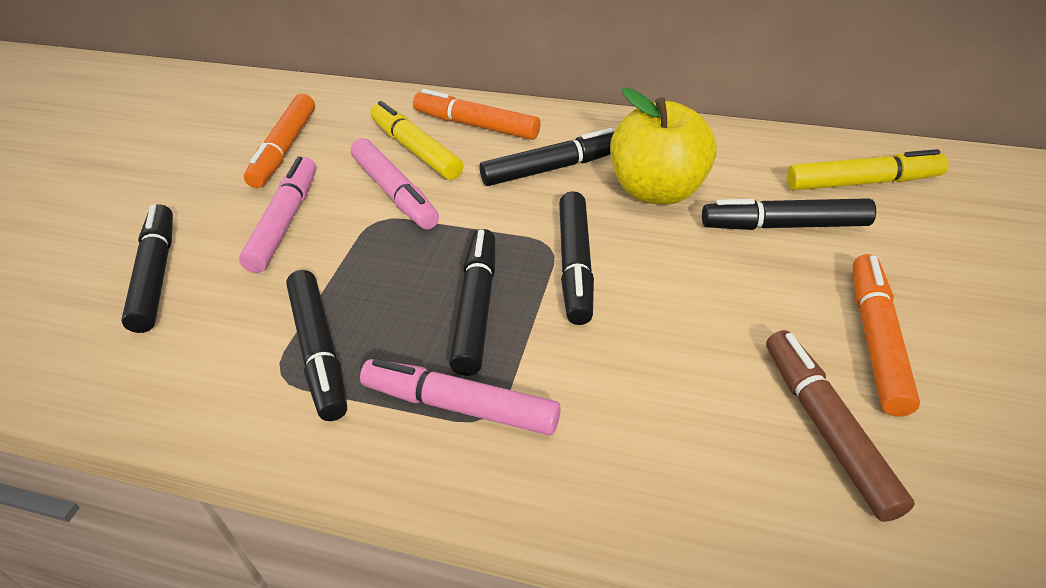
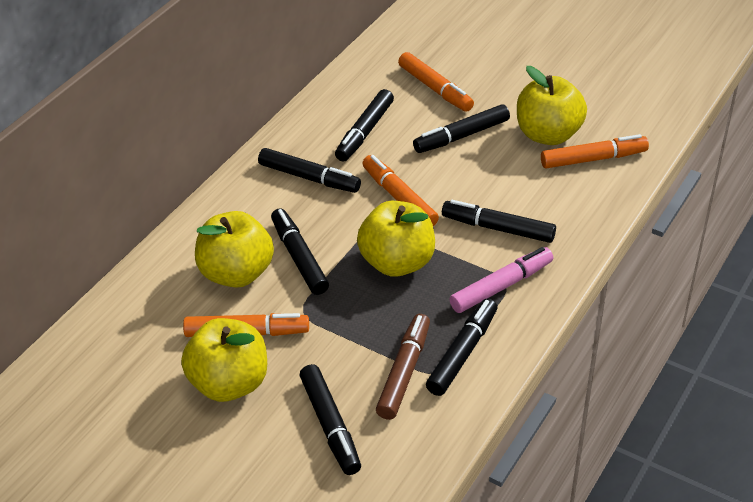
black marker: 6 -> 7
orange marker: 3 -> 4
pink marker: 3 -> 1
yellow apple: 1 -> 4
yellow marker: 2 -> 0

